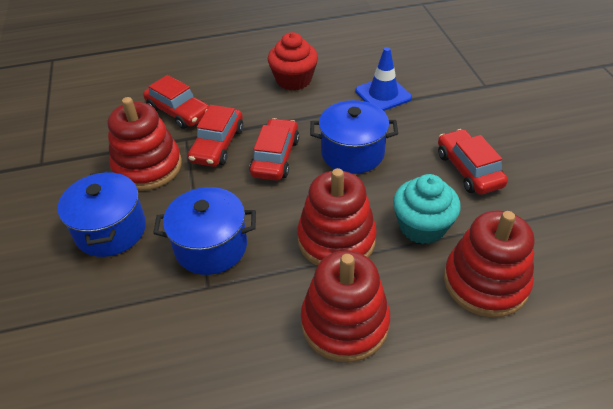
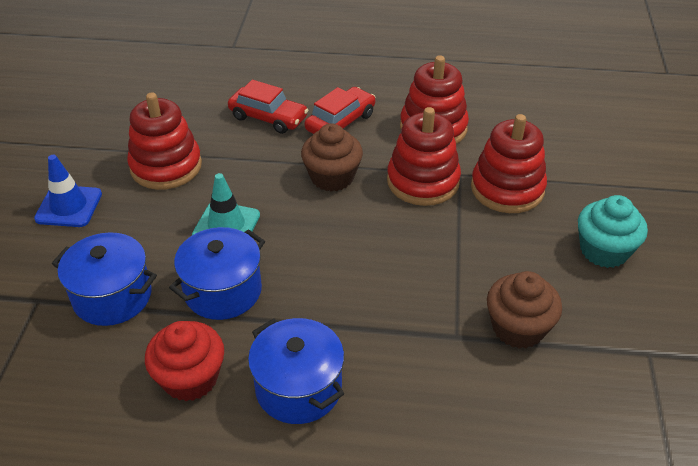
brown cupcake: 0 -> 2
red car: 4 -> 2
turquoise traffic cone: 0 -> 1

